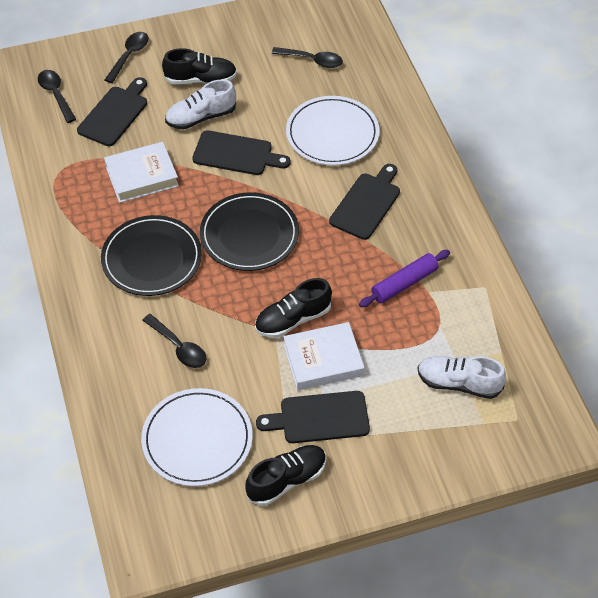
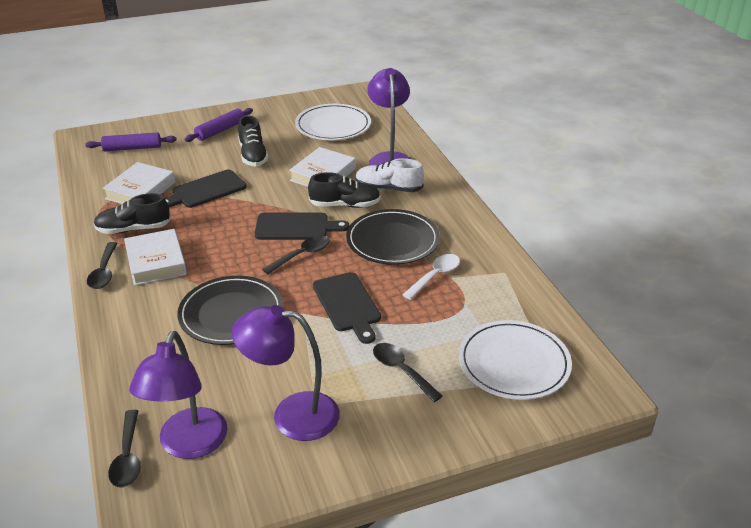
black cutting board: 4 -> 3
purple lamp: 0 -> 3
purple rolling pin: 1 -> 2
white book: 2 -> 3
white shoe: 2 -> 1
white spoon: 0 -> 1

